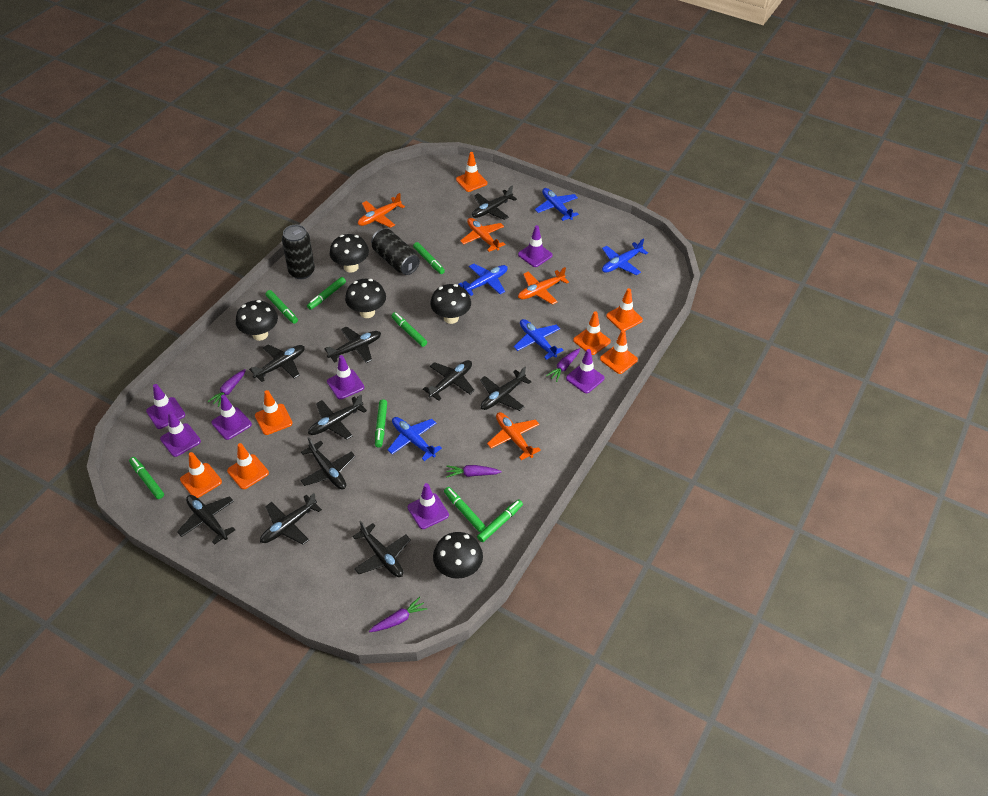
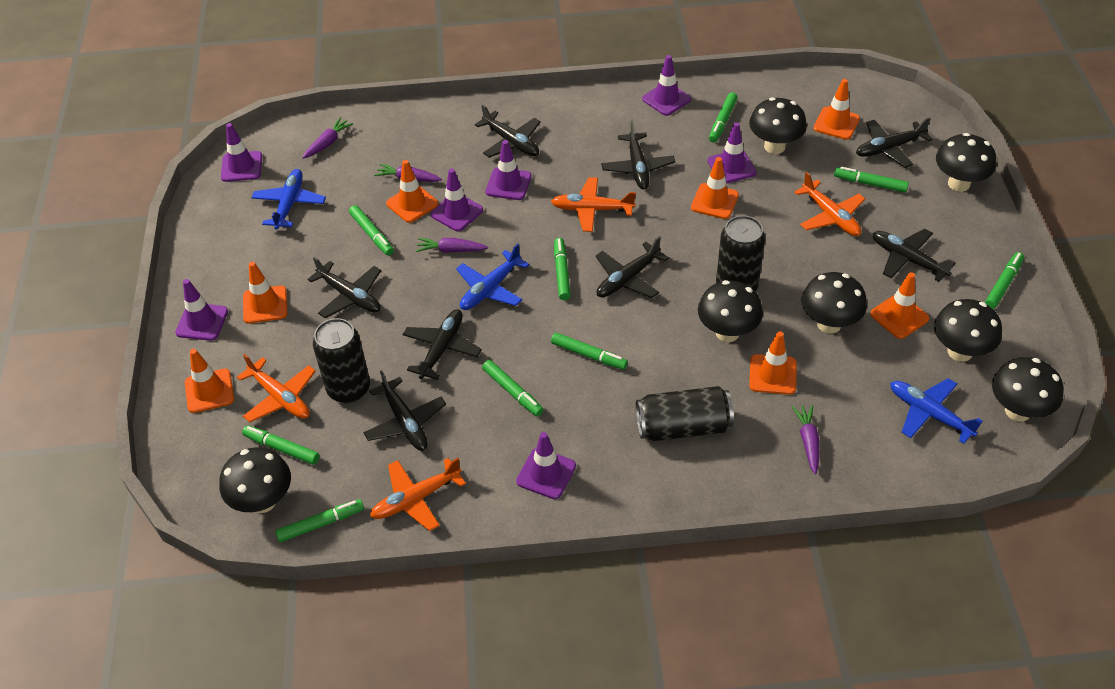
black can: 2 -> 3
black mushroom: 5 -> 7
black plane: 10 -> 8
blue plane: 5 -> 3
green marker: 8 -> 9

